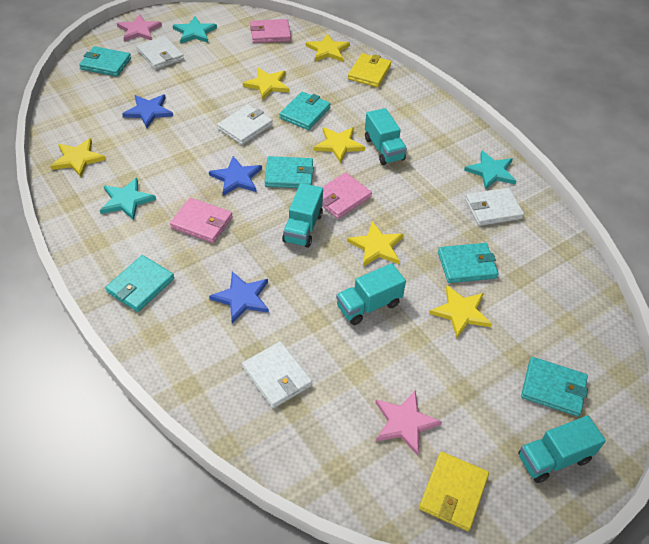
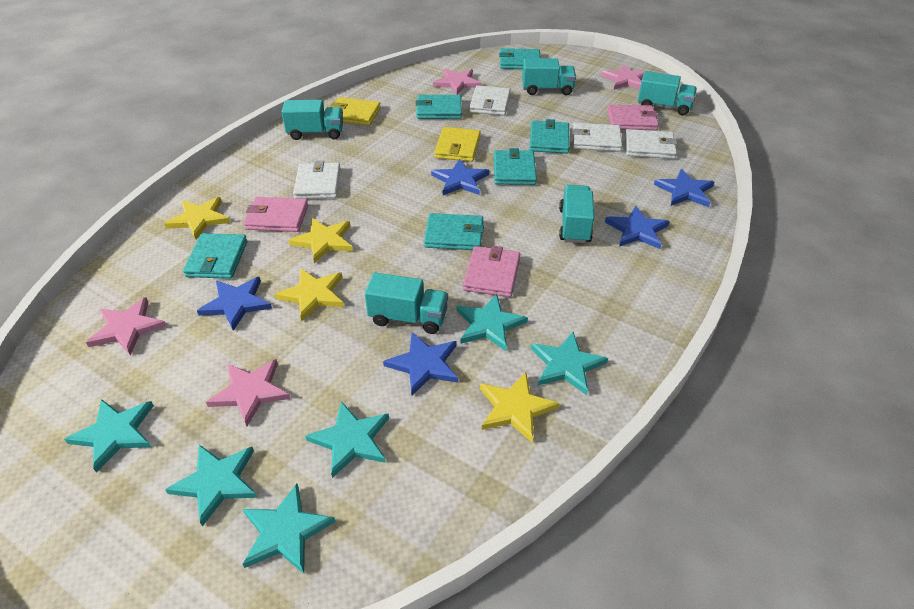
blue star: 3 -> 5
pink star: 2 -> 4
turquoise star: 3 -> 6
turquoise truck: 4 -> 5
yellow star: 6 -> 4

